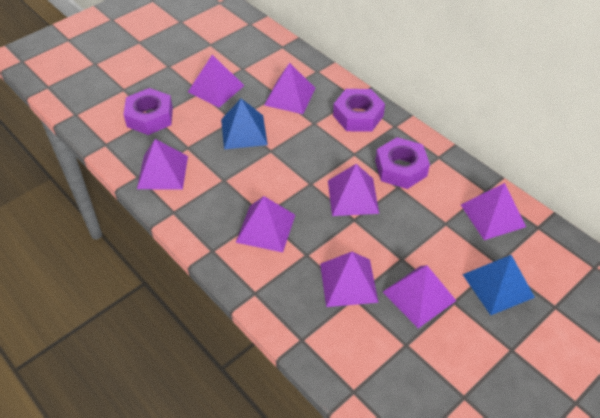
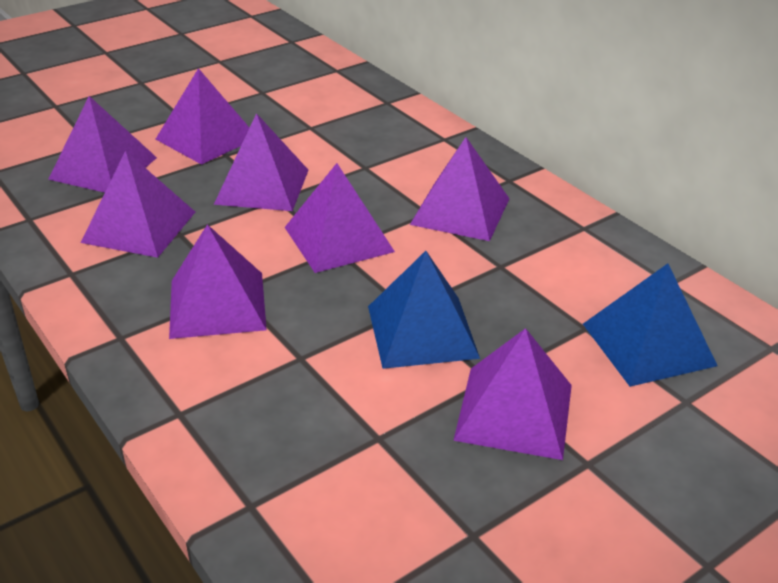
purple nut: 3 -> 0

